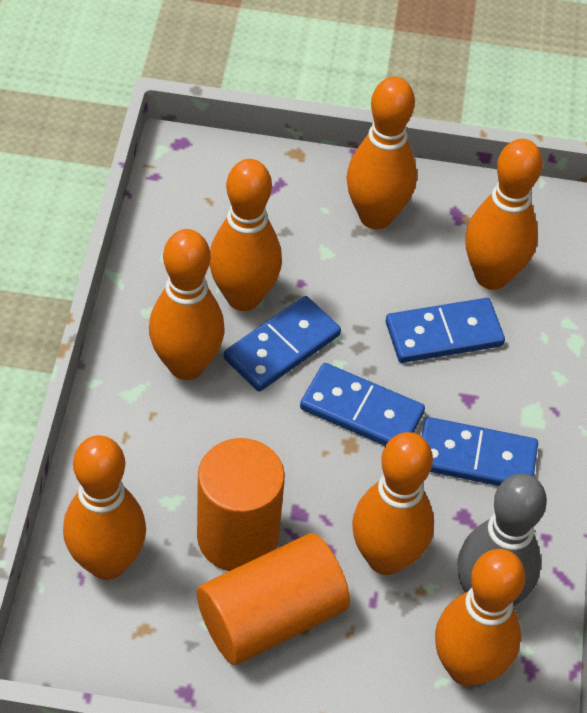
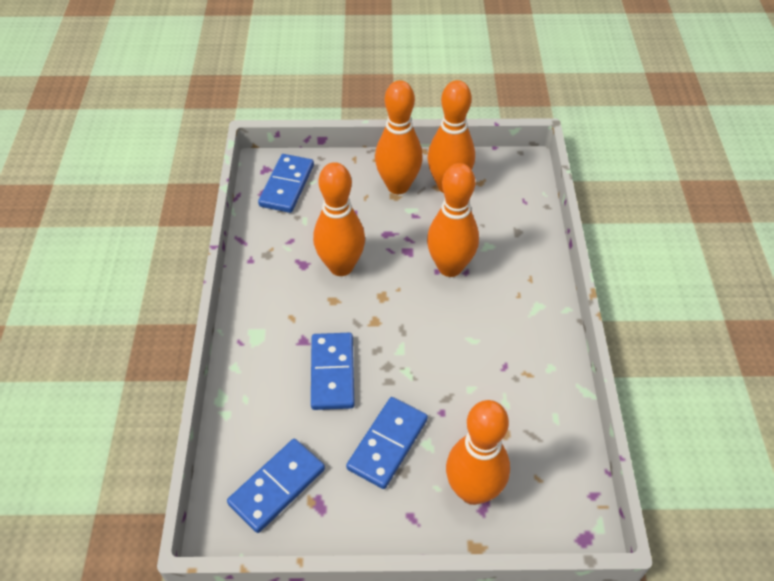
grey bowling pin: 1 -> 0
orange bowling pin: 7 -> 5
orange cylinder: 2 -> 0

